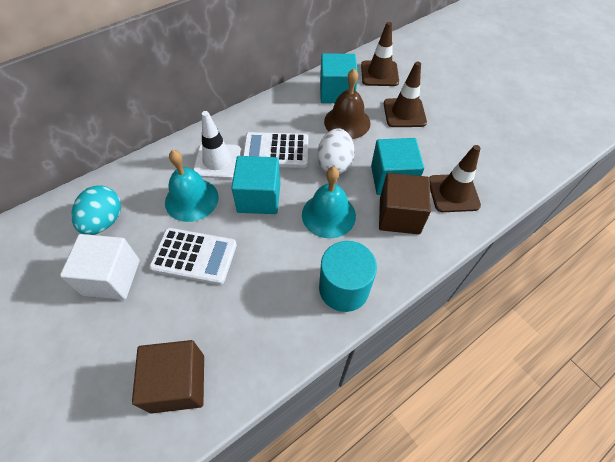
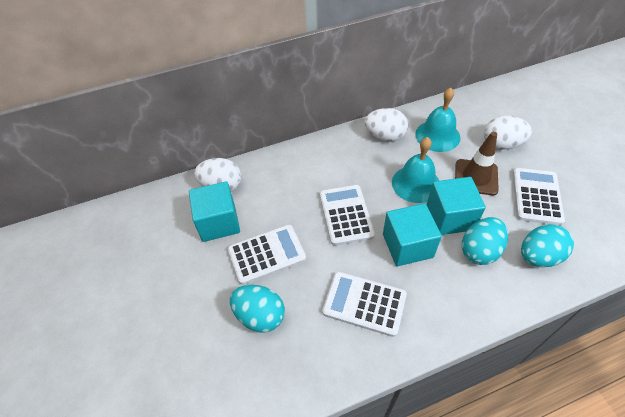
brown bell: 1 -> 0
brown cube: 2 -> 0
brown traffic cone: 3 -> 1
turquoise cylinder: 1 -> 0
turquoise egg: 1 -> 3
white calculator: 2 -> 4
white cube: 1 -> 0
white egg: 1 -> 3
white traffic cone: 1 -> 0

